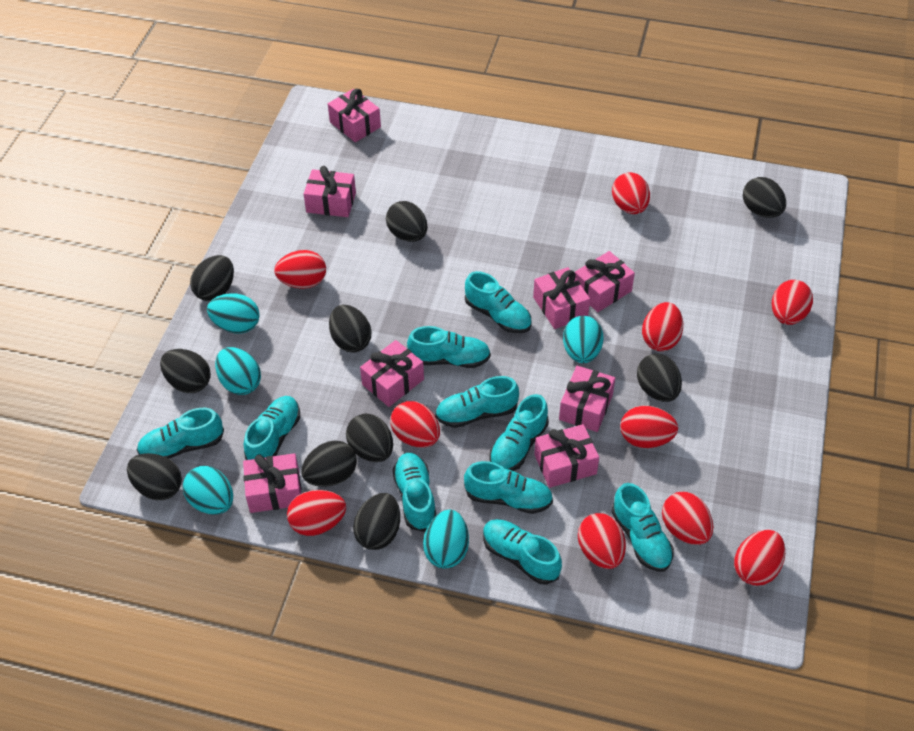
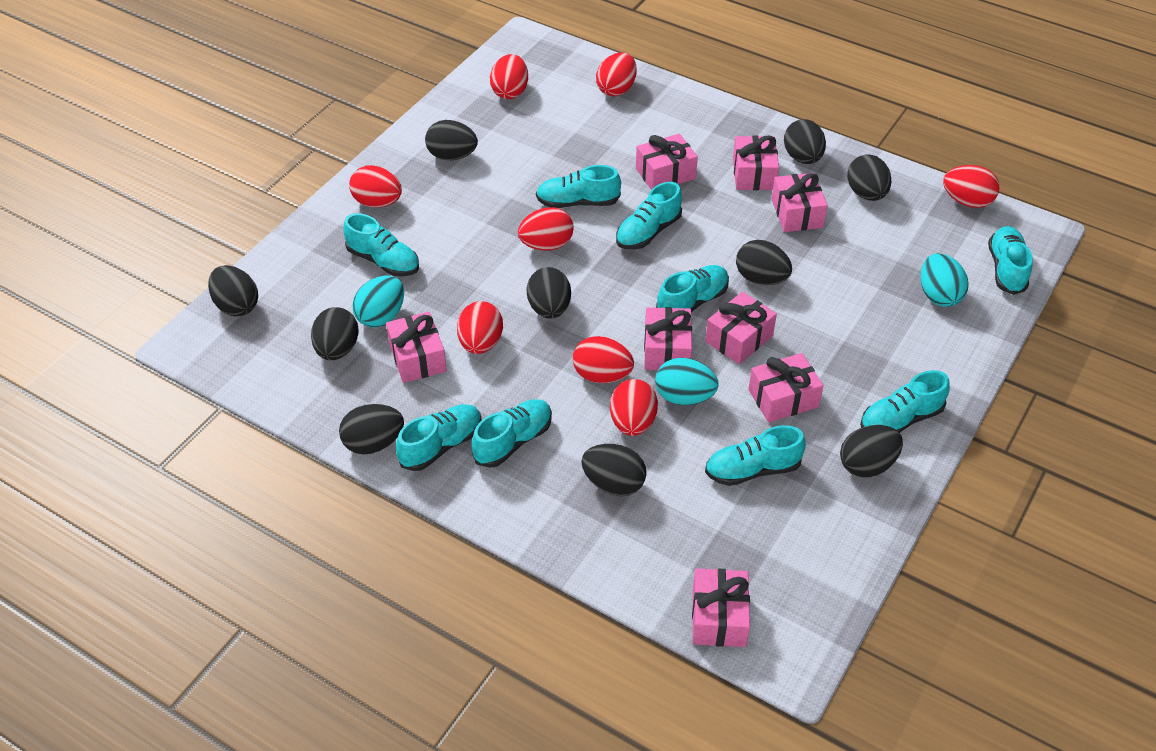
red egg: 10 -> 8
turquoise egg: 5 -> 3
turquoise shoe: 10 -> 9

